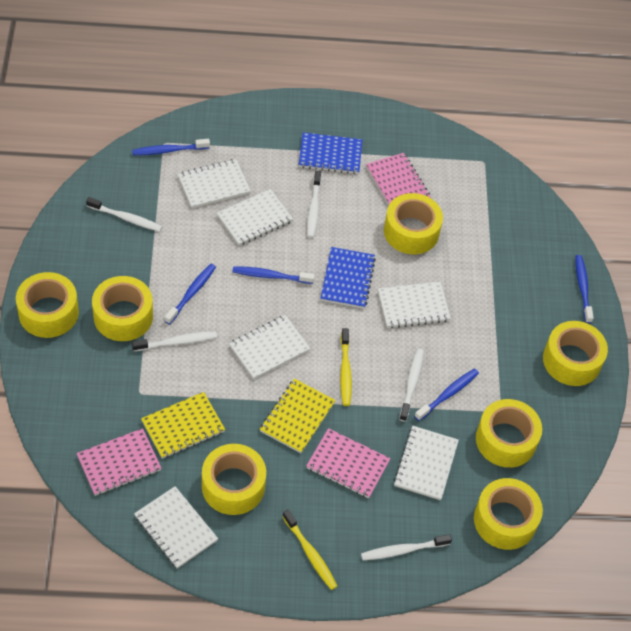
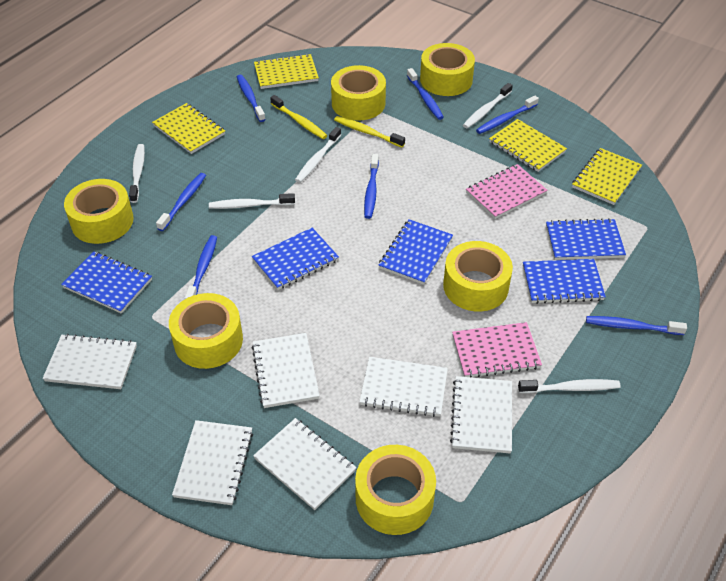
blue notebook: 2 -> 5
blue toothbrush: 5 -> 7
pink notebook: 3 -> 2
yellow notebook: 2 -> 4
yellow tape: 7 -> 6

